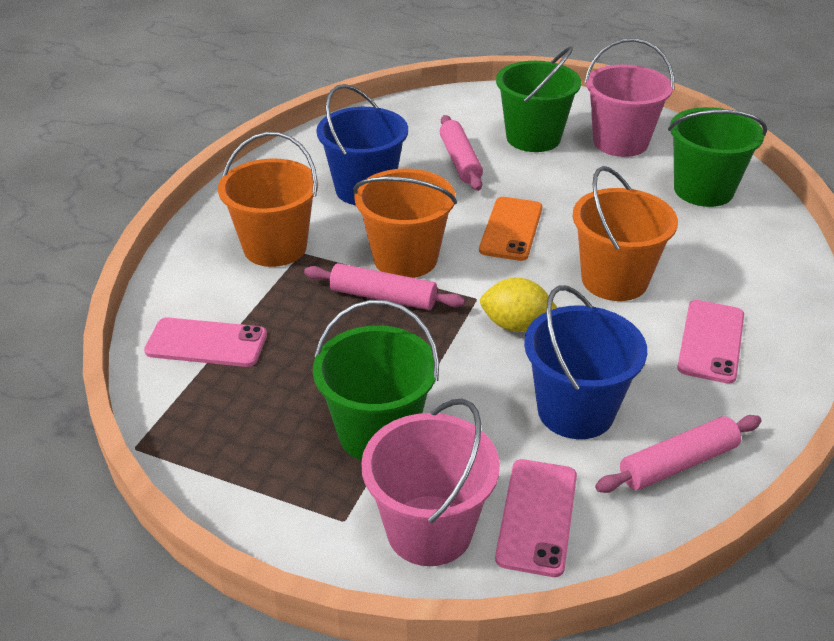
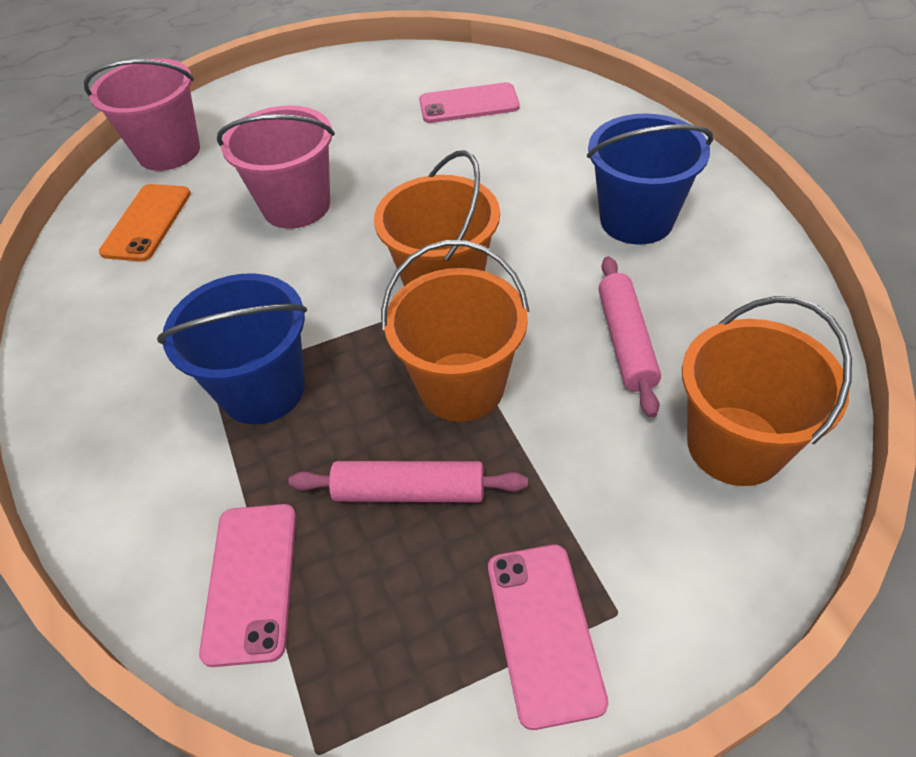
green bucket: 3 -> 0
pink rolling pin: 3 -> 2
yellow lemon: 1 -> 0

